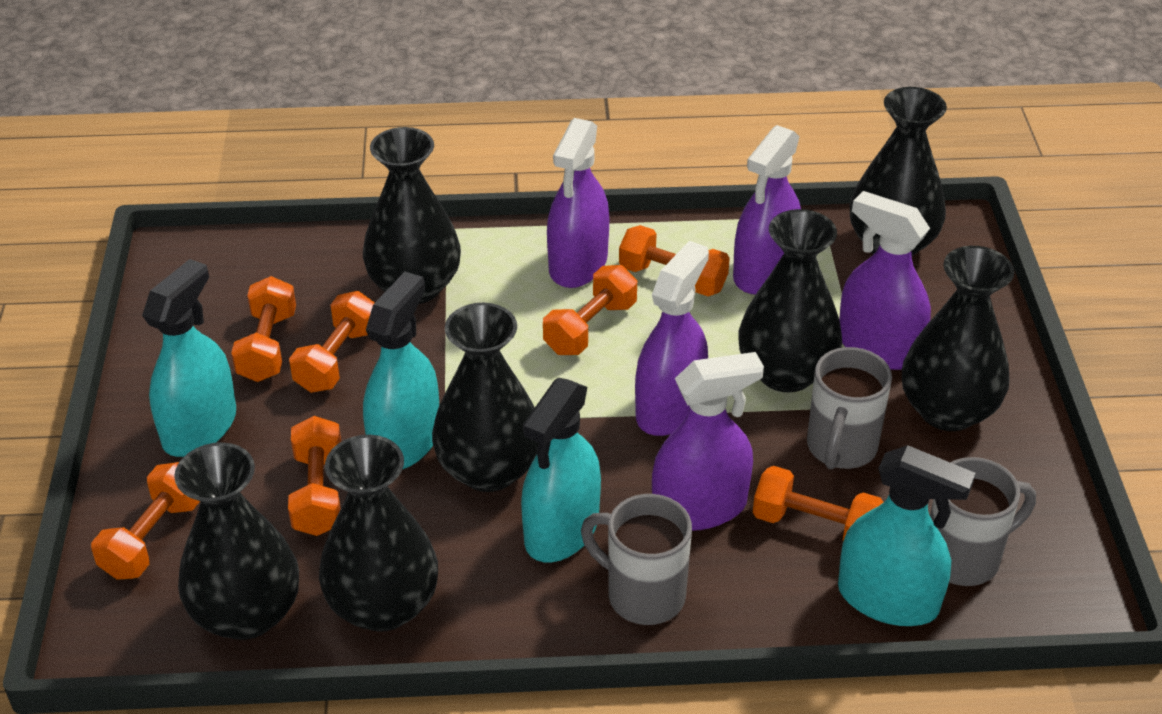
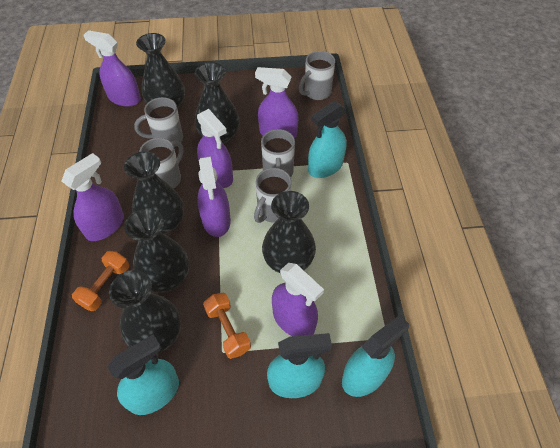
black vase: 7 -> 6
grey mug: 3 -> 5
orange dumbbell: 7 -> 2
purple spray bottle: 5 -> 6

